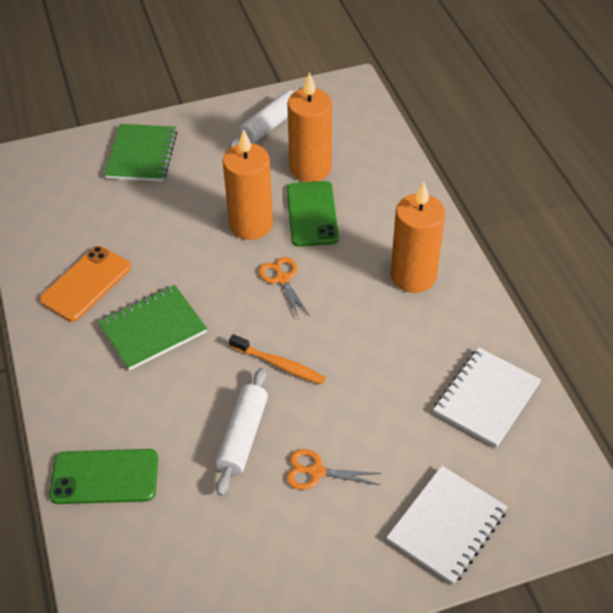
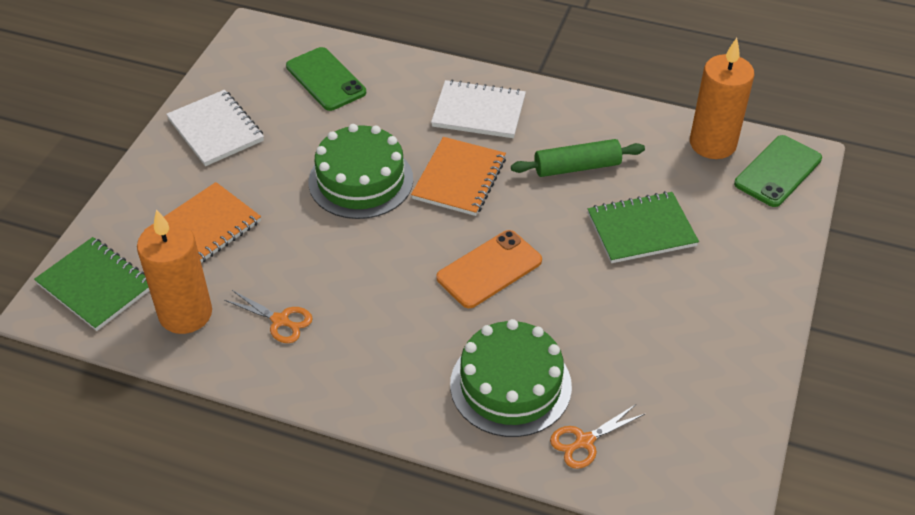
green cake: 0 -> 2
green rolling pin: 0 -> 1
orange candle: 3 -> 2
orange notebook: 0 -> 2
orange toothbrush: 1 -> 0
white rolling pin: 2 -> 0

